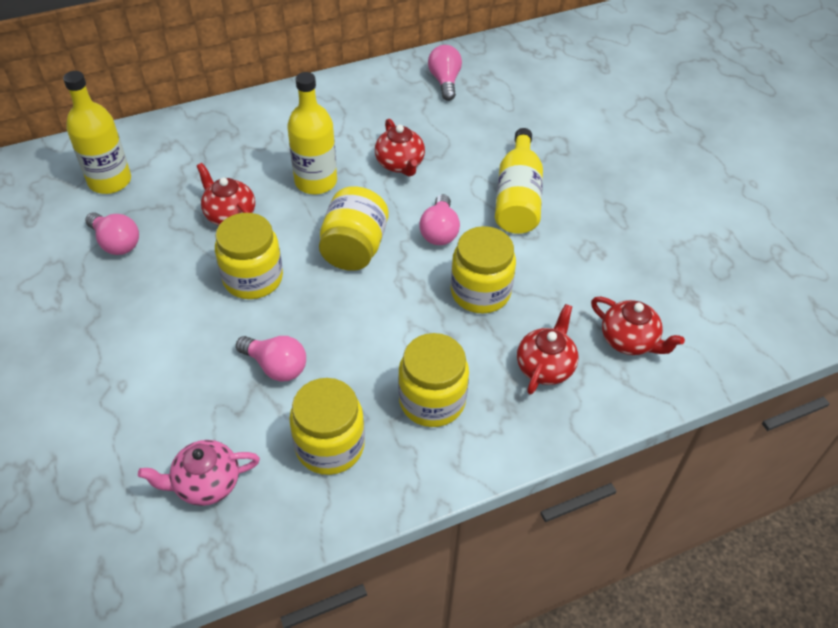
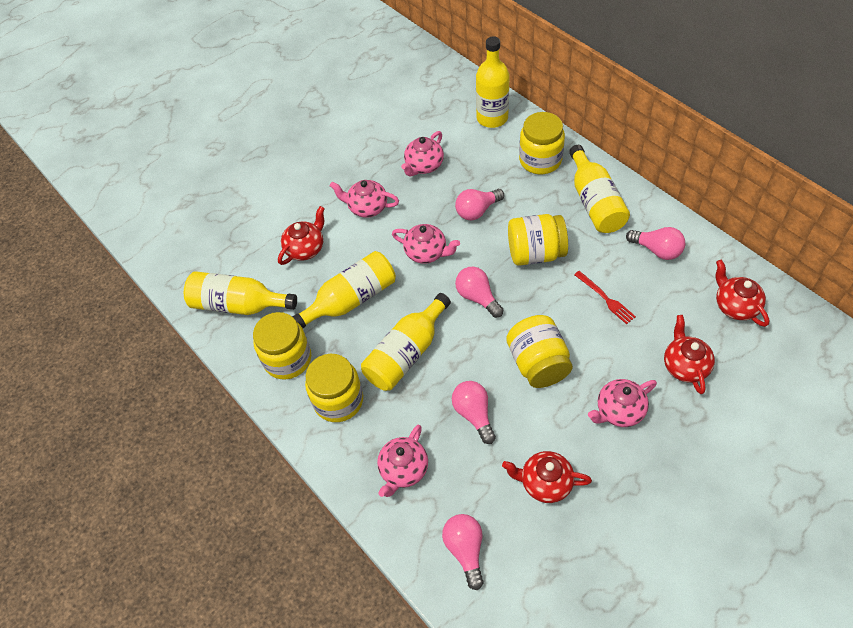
pink light bulb: 4 -> 5
pink teapot: 1 -> 5
red fork: 0 -> 1
yellow bottle: 3 -> 5

